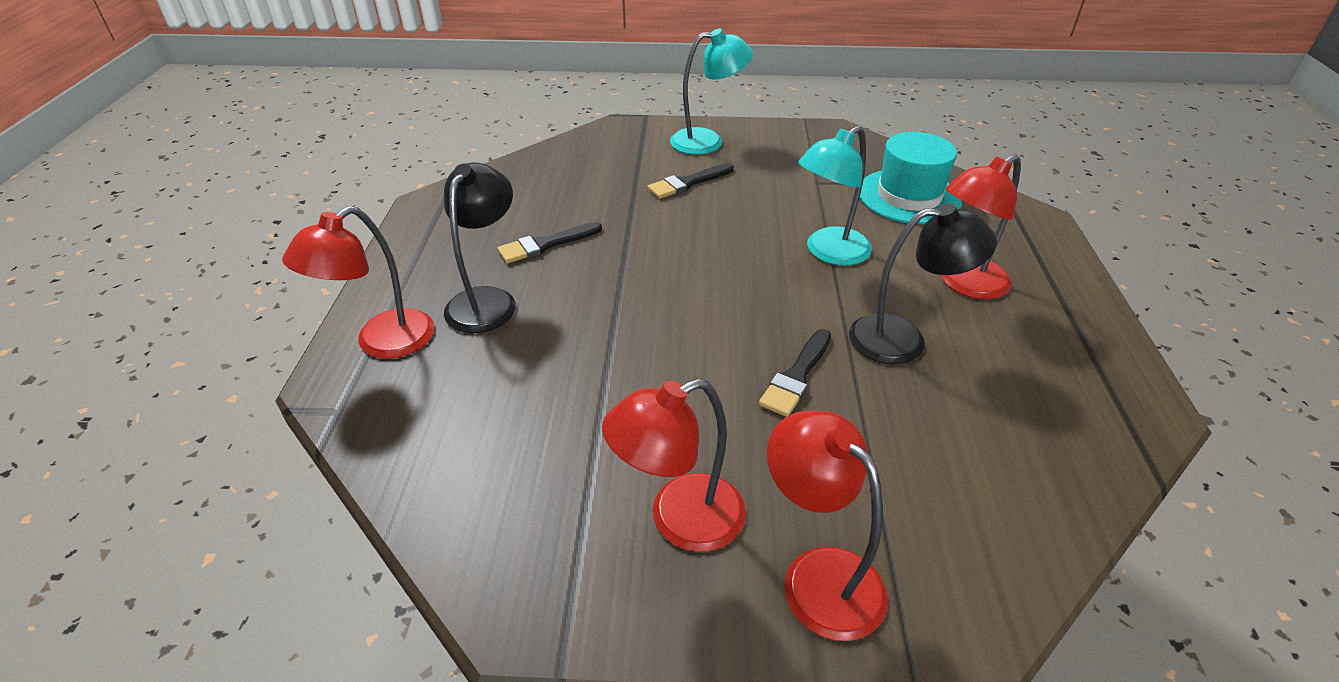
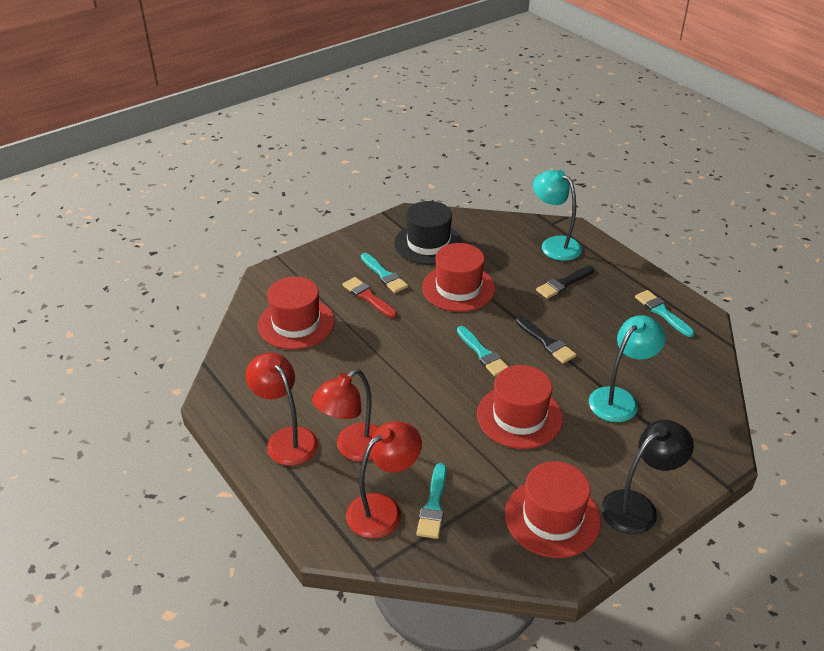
black brush: 3 -> 2
black hat: 0 -> 1
black lamp: 2 -> 1
red brush: 0 -> 1
red hat: 0 -> 4
red lamp: 4 -> 3
turquoise brush: 0 -> 4
turquoise hat: 1 -> 0

